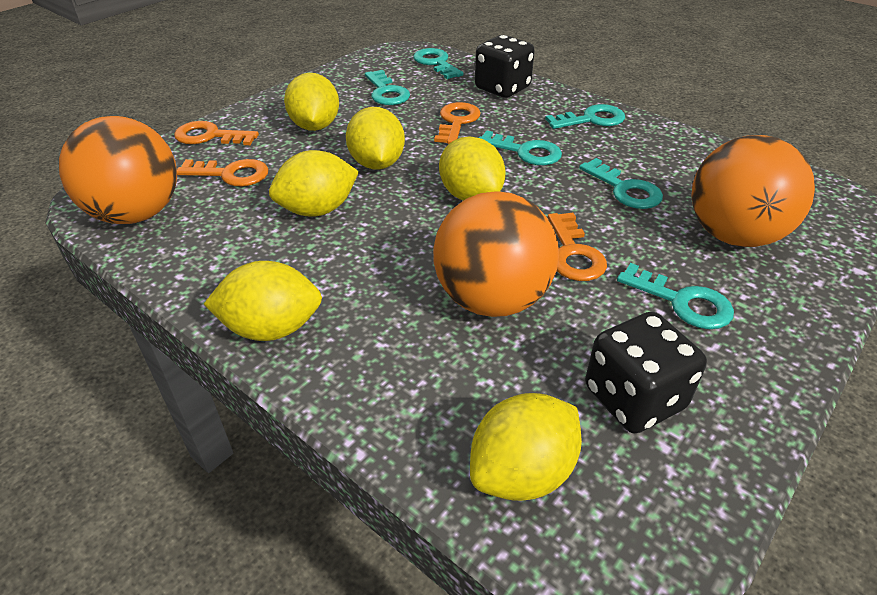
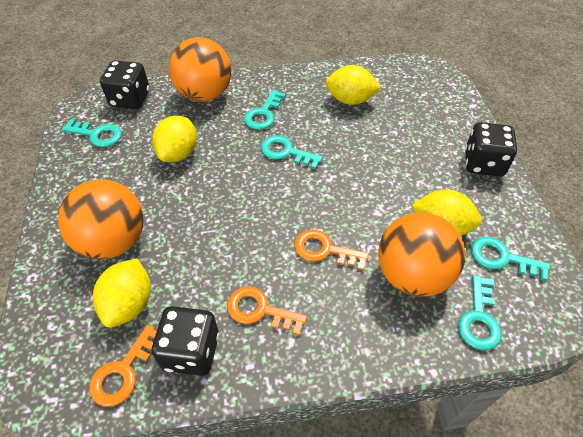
black dice: 2 -> 3
orange key: 4 -> 3
turquoise key: 6 -> 5
yellow lemon: 6 -> 4

